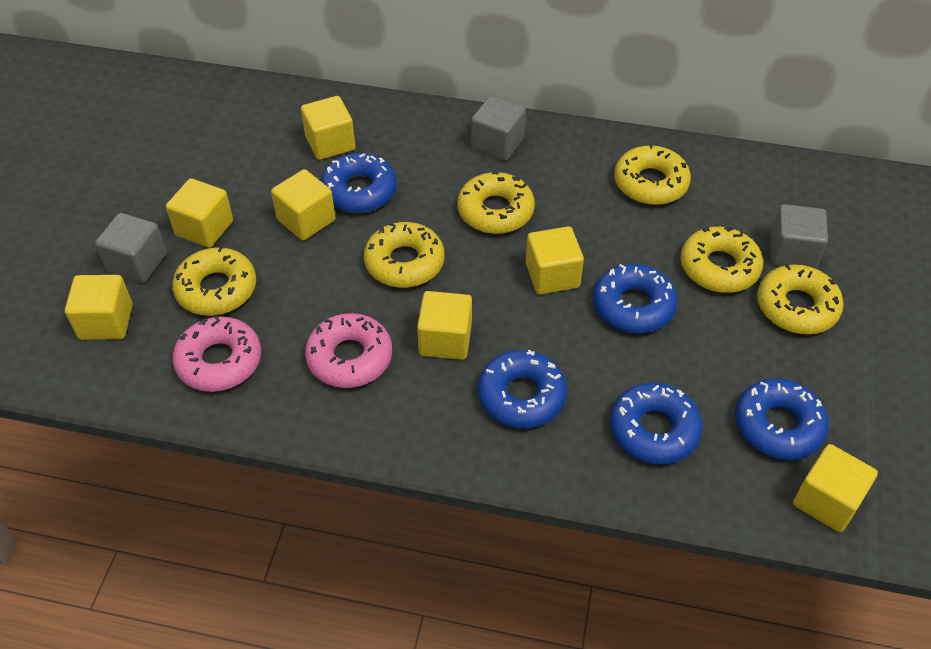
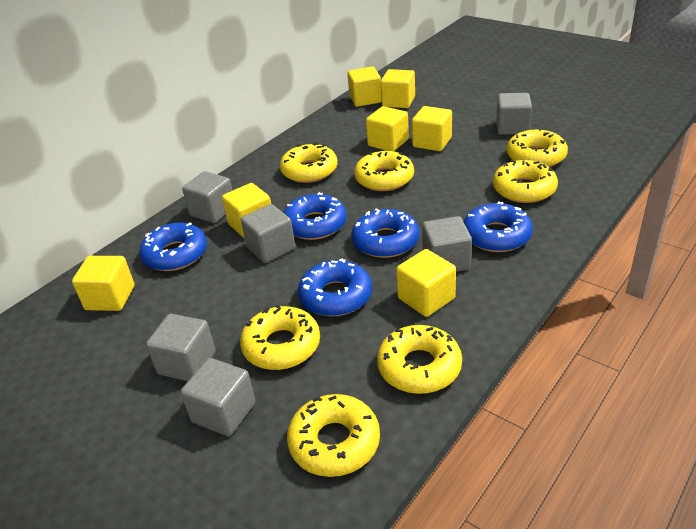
grey cube: 3 -> 6
pink donut: 2 -> 0
yellow donut: 6 -> 7

